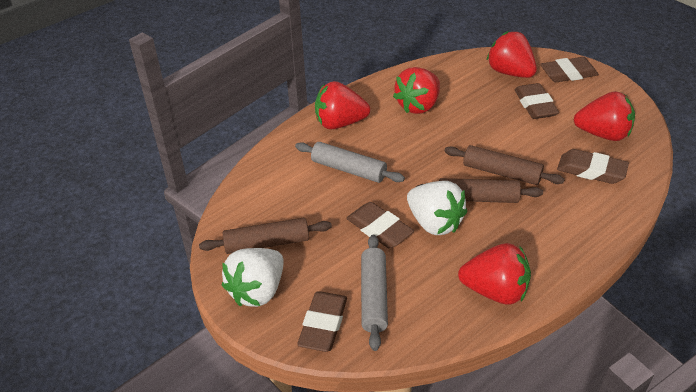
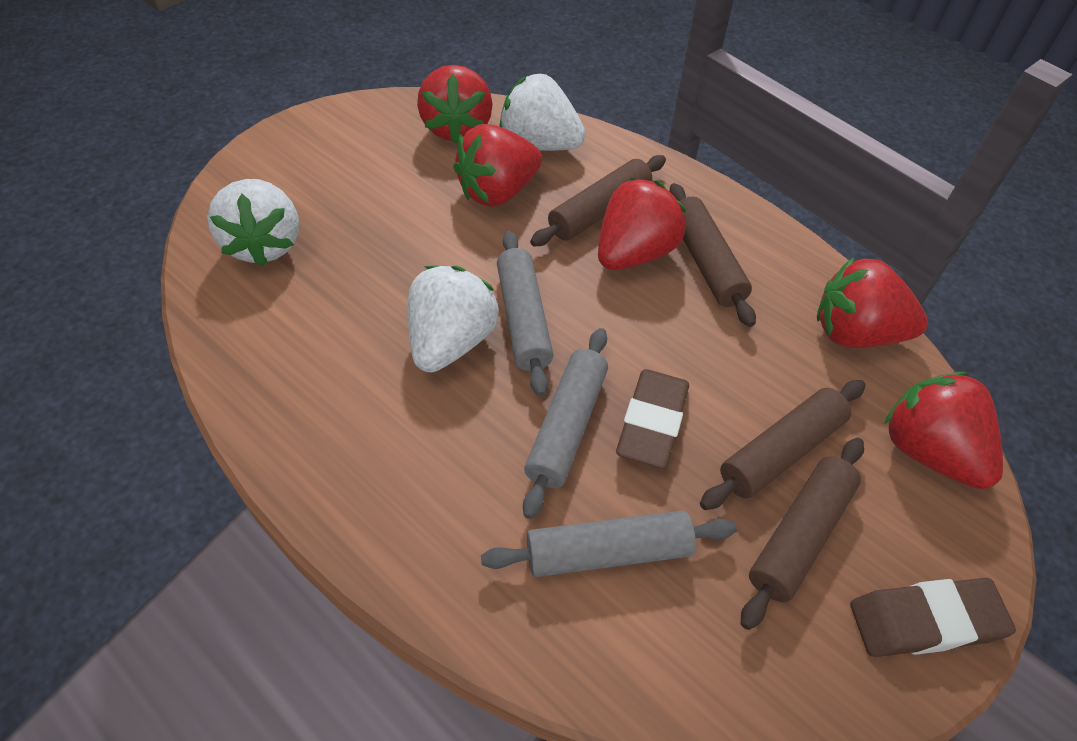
brown eraser: 5 -> 2
brown rolling pin: 3 -> 4
grey rolling pin: 2 -> 3
white strawberry: 2 -> 3

